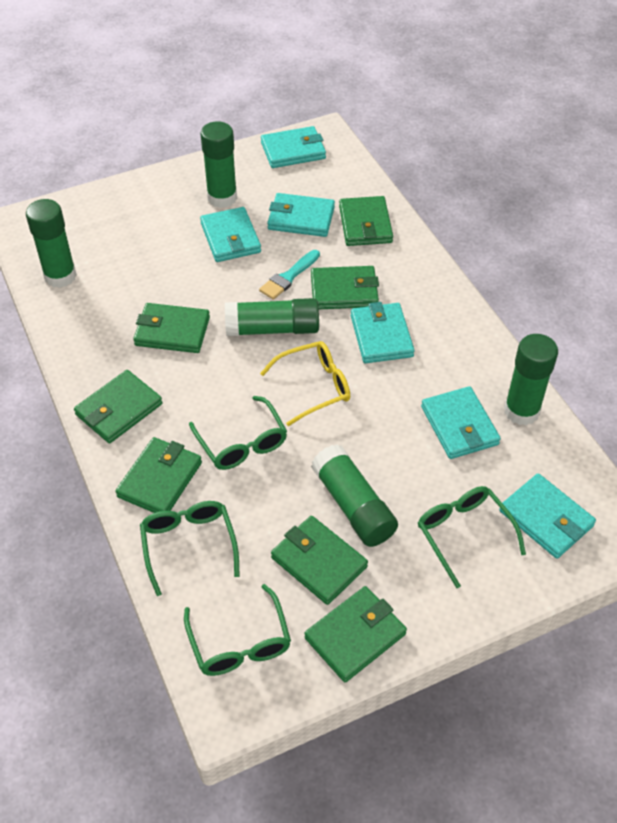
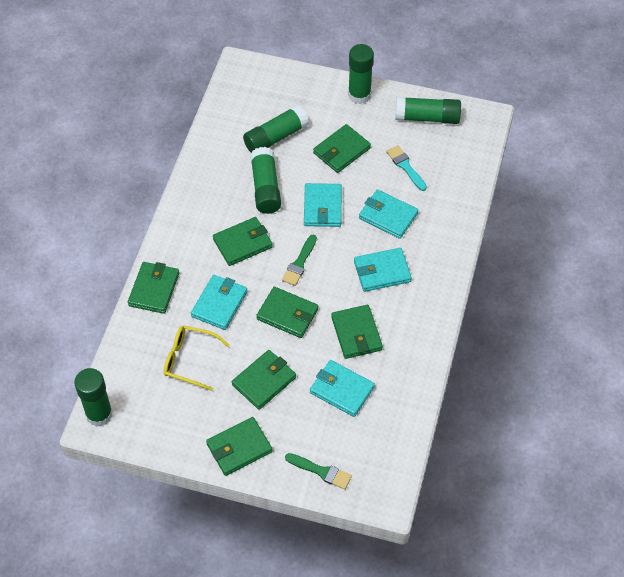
green brush: 0 -> 2
green glasses: 4 -> 0
turquoise wallet: 6 -> 5

